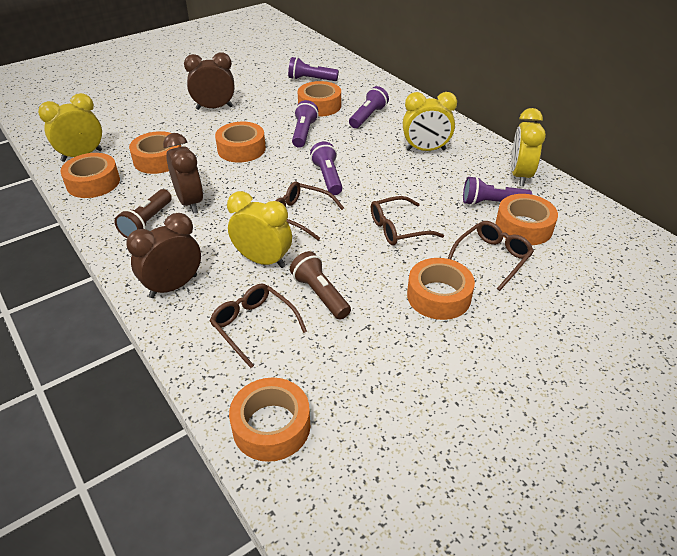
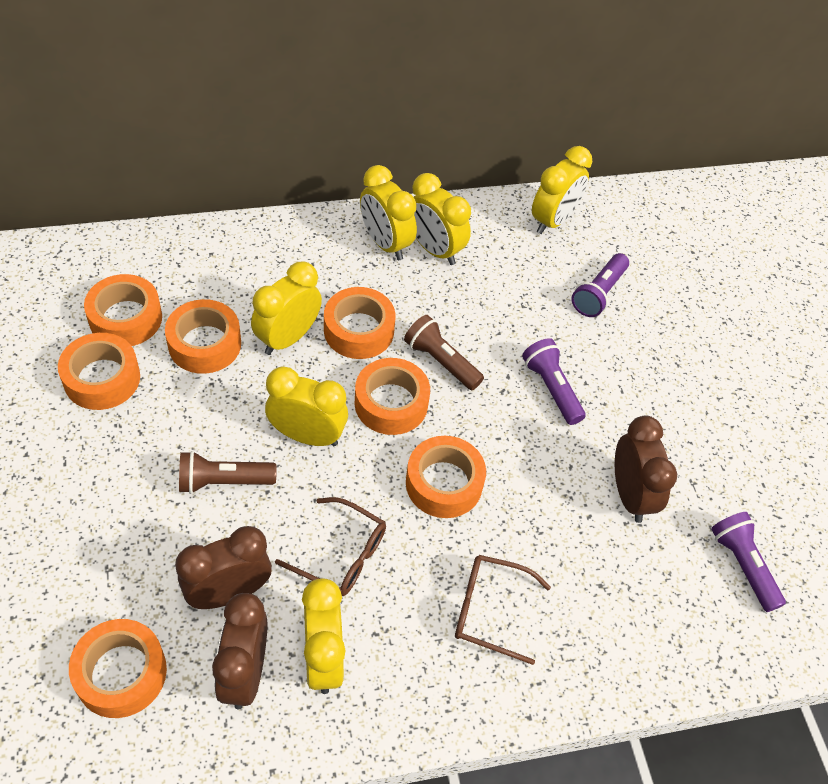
brown glasses: 4 -> 2
purple flashlight: 5 -> 3
yellow clock: 4 -> 6

